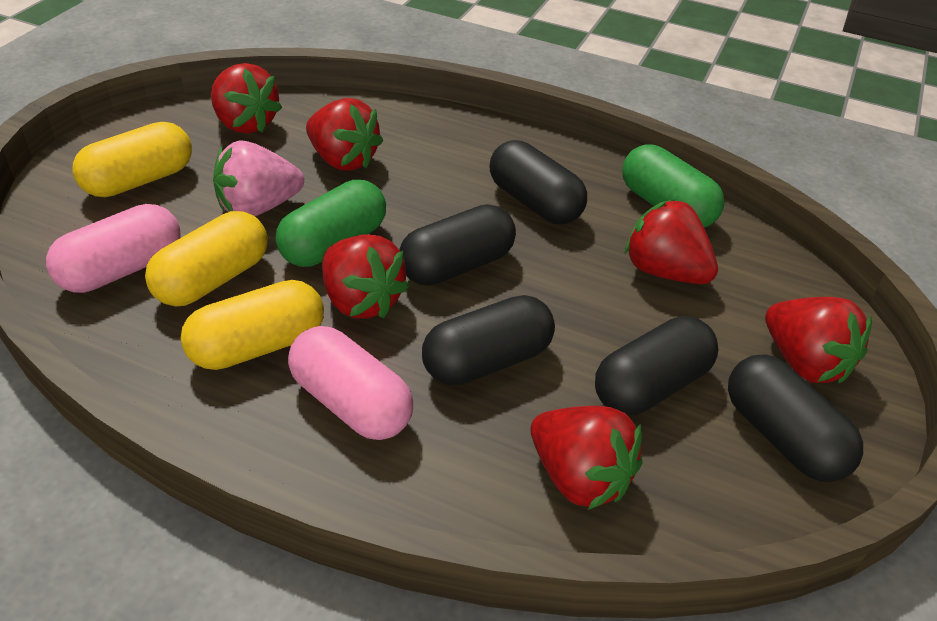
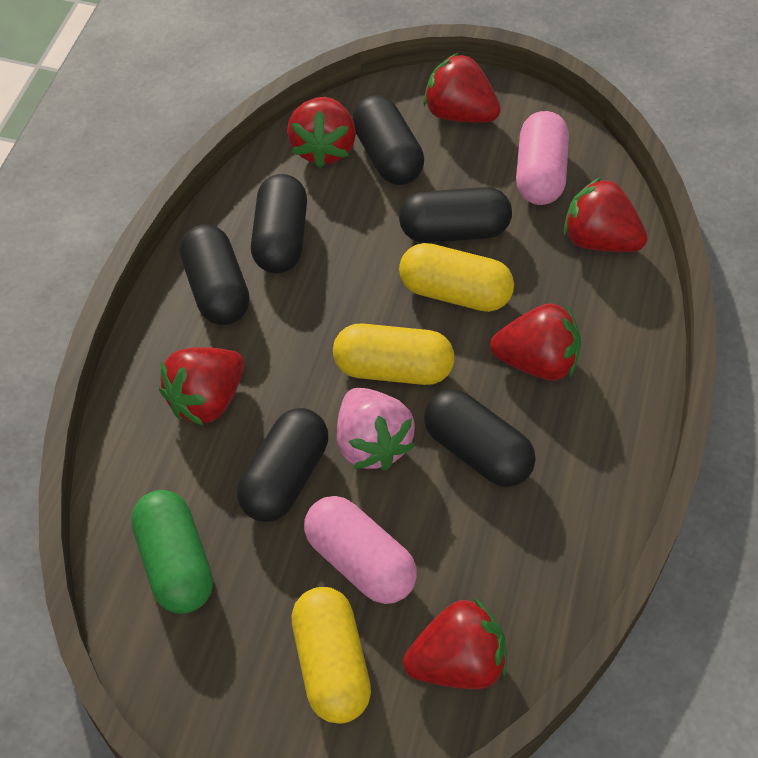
black capsule: 5 -> 6
green capsule: 2 -> 1

